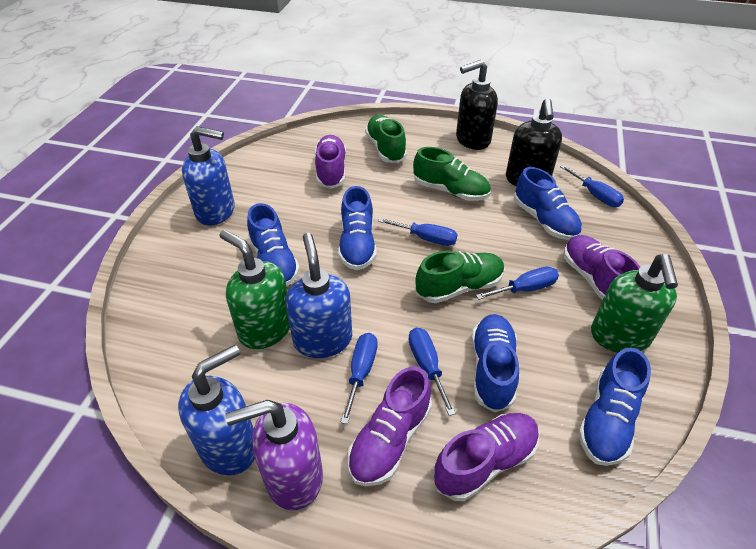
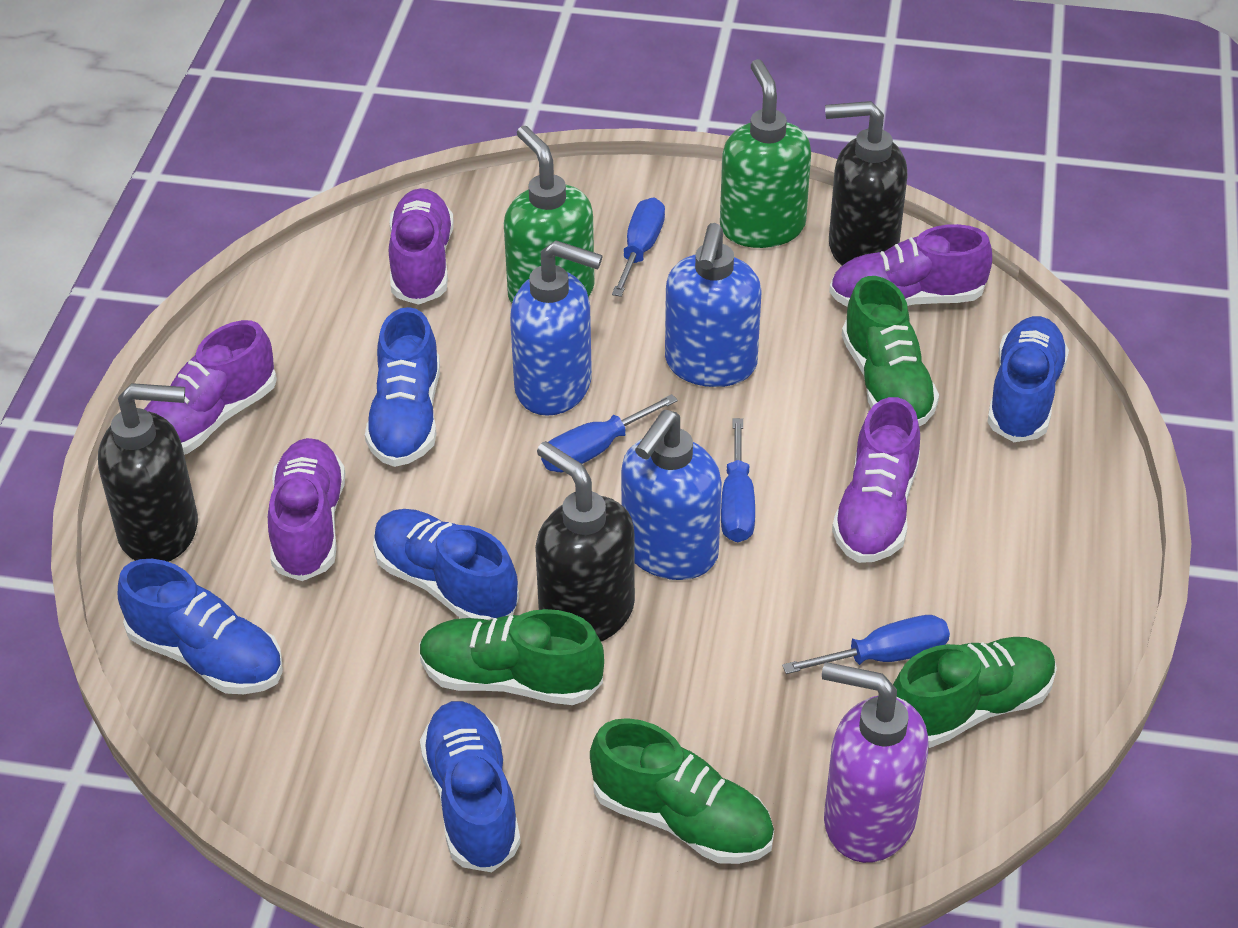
black soap dispenser: 2 -> 3
blue screwdriver: 5 -> 4
green shoe: 3 -> 4
purple shoe: 4 -> 5

